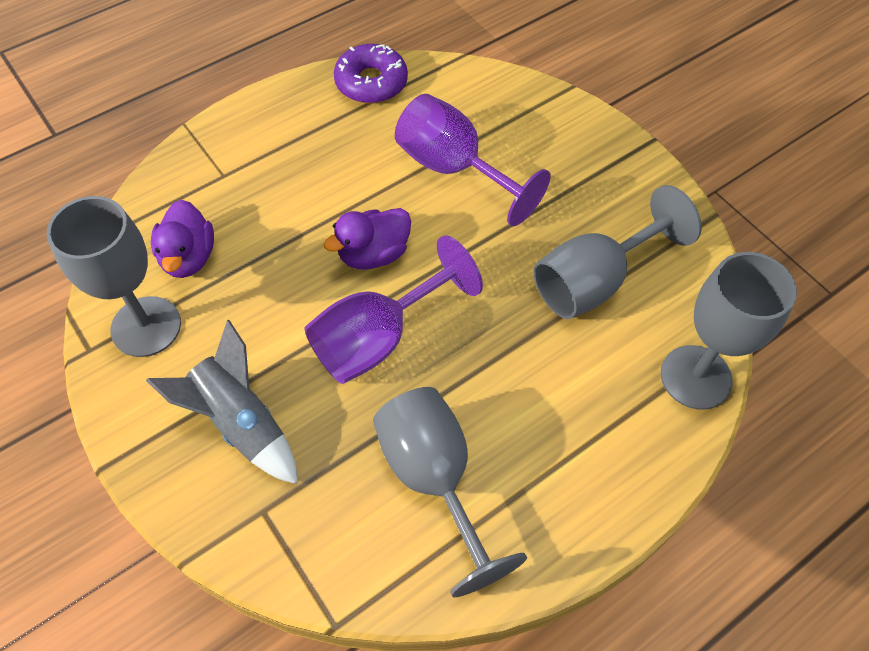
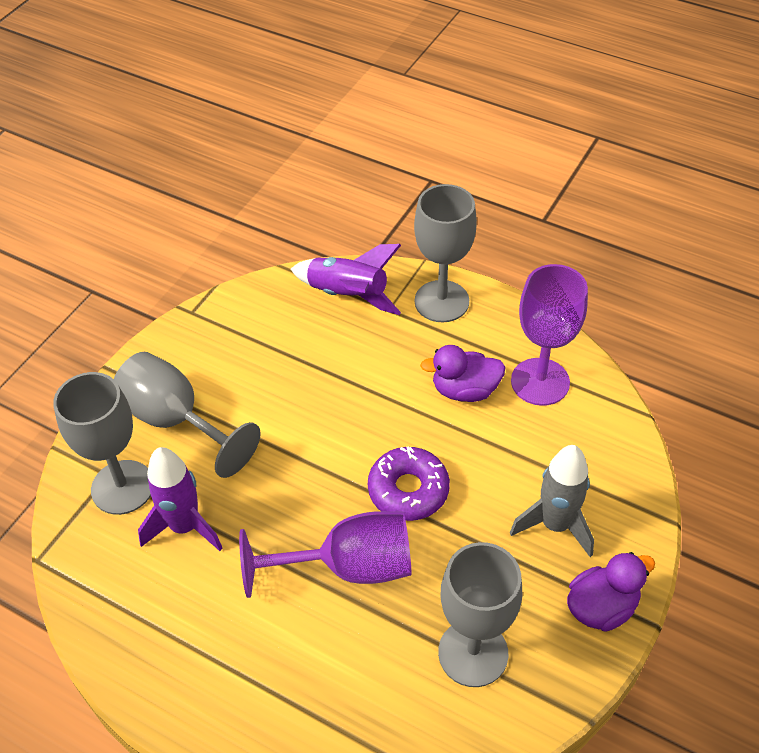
purple rocket: 0 -> 2

